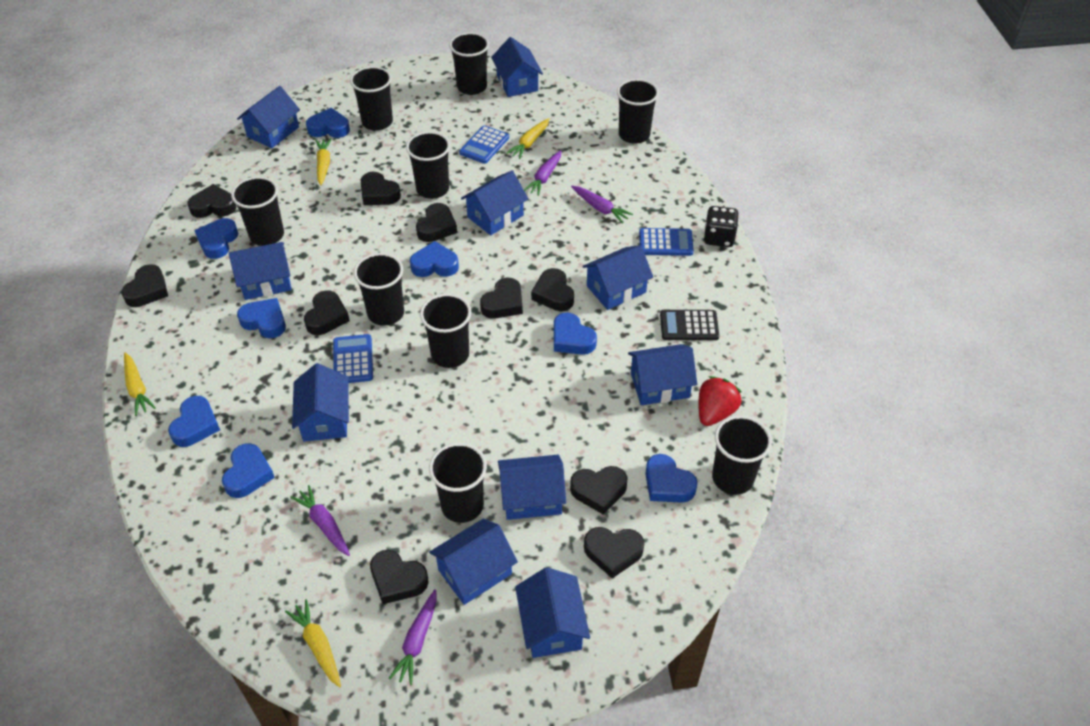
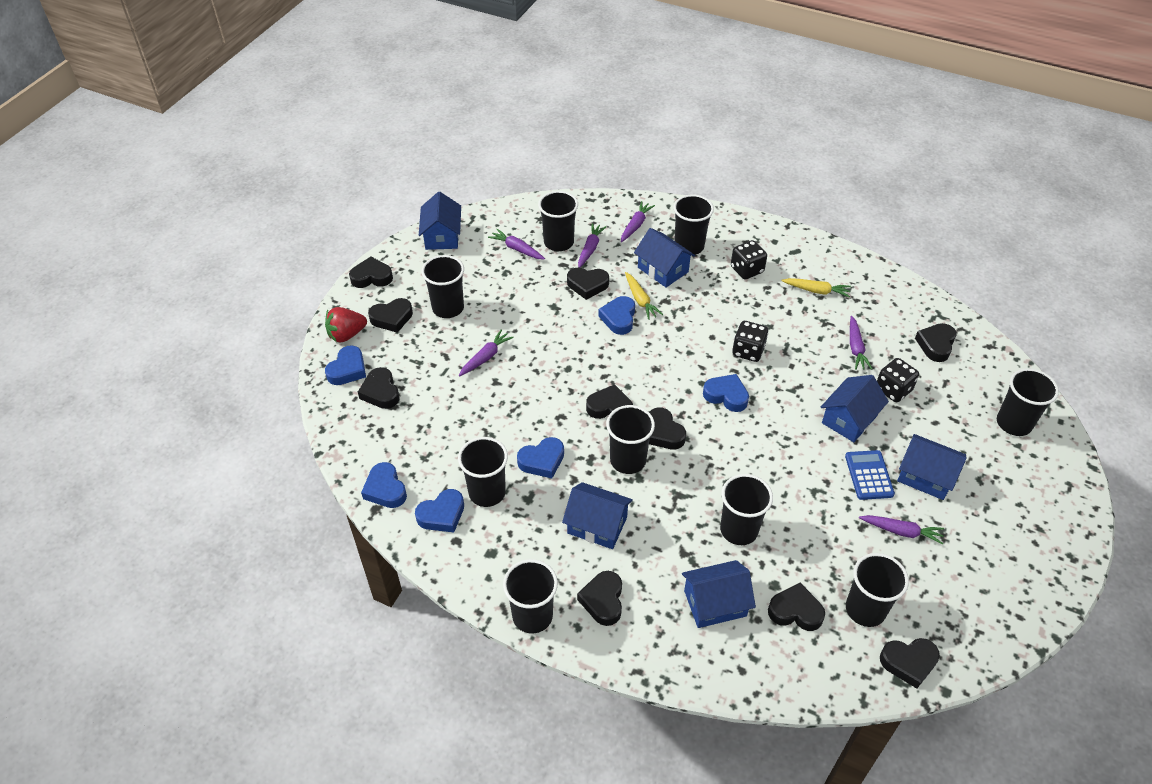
black calculator: 1 -> 0
black dice: 1 -> 3
blue calculator: 3 -> 1
blue heart: 8 -> 6
blue house: 10 -> 6
purple carrot: 4 -> 6
yellow carrot: 4 -> 2

